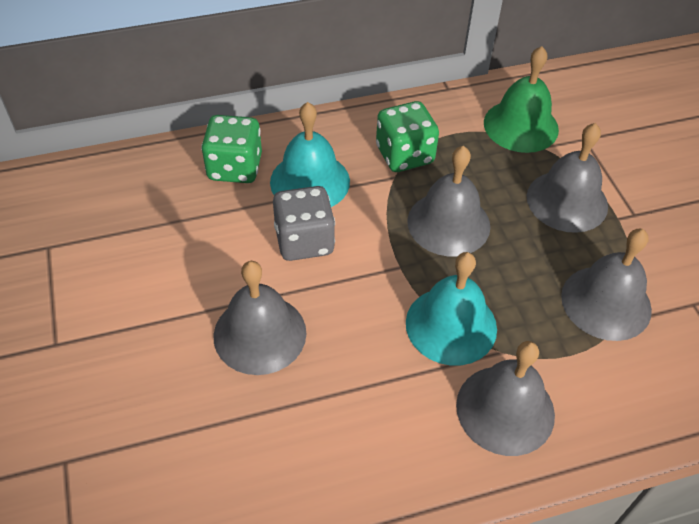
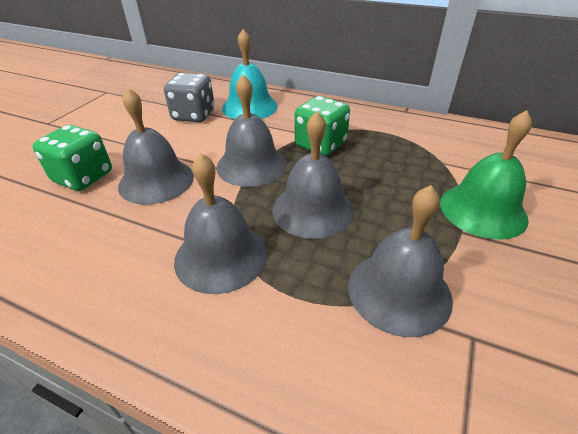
turquoise bell: 2 -> 1

